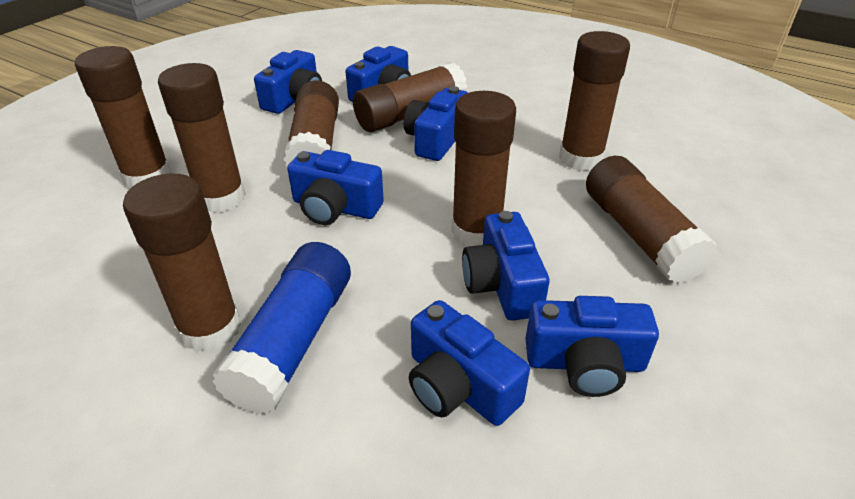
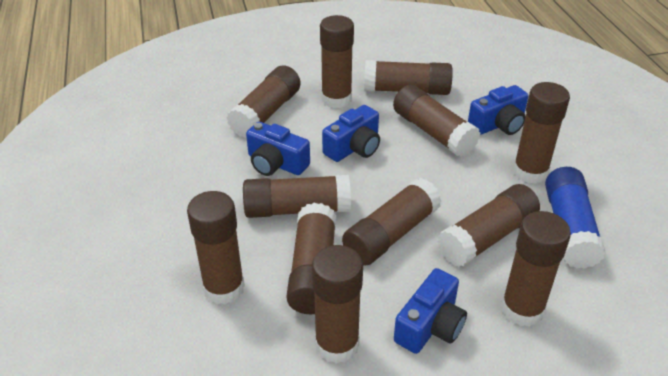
blue camera: 7 -> 4
brown glue stick: 8 -> 12

